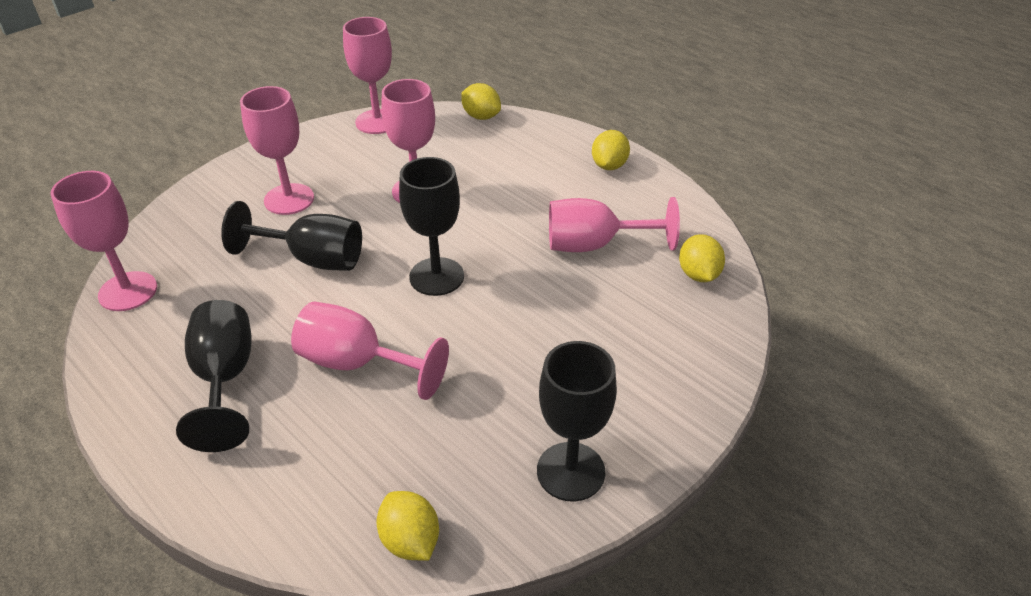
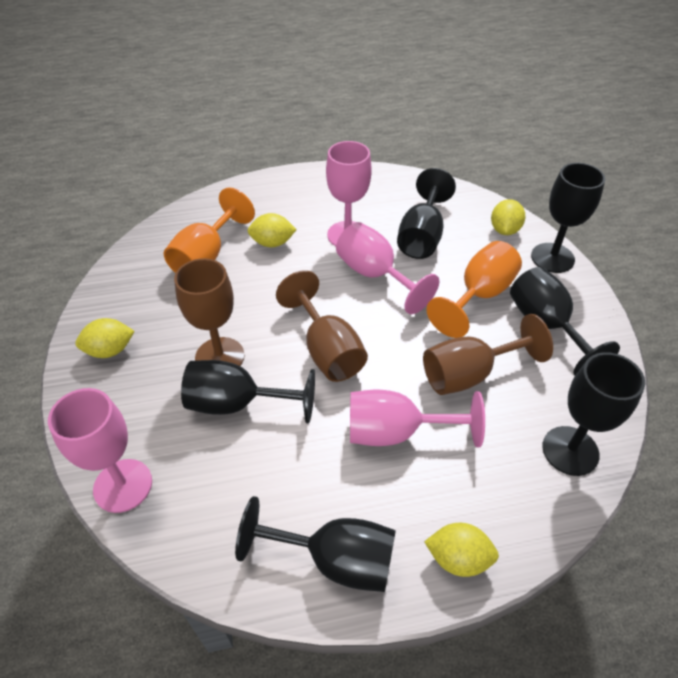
black goblet: 4 -> 6
brown goblet: 0 -> 3
orange goblet: 0 -> 2
pink goblet: 6 -> 4

